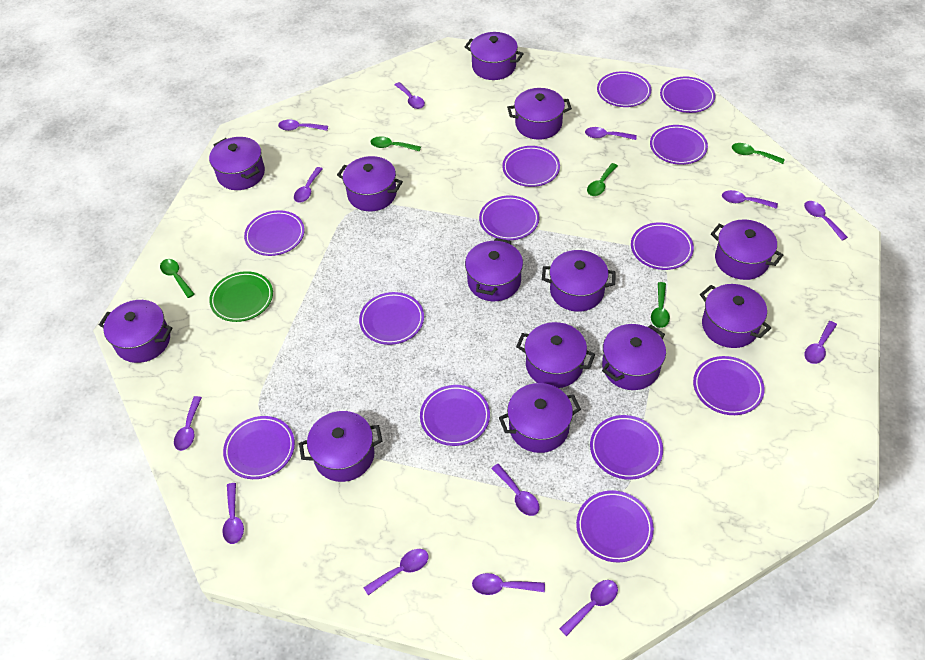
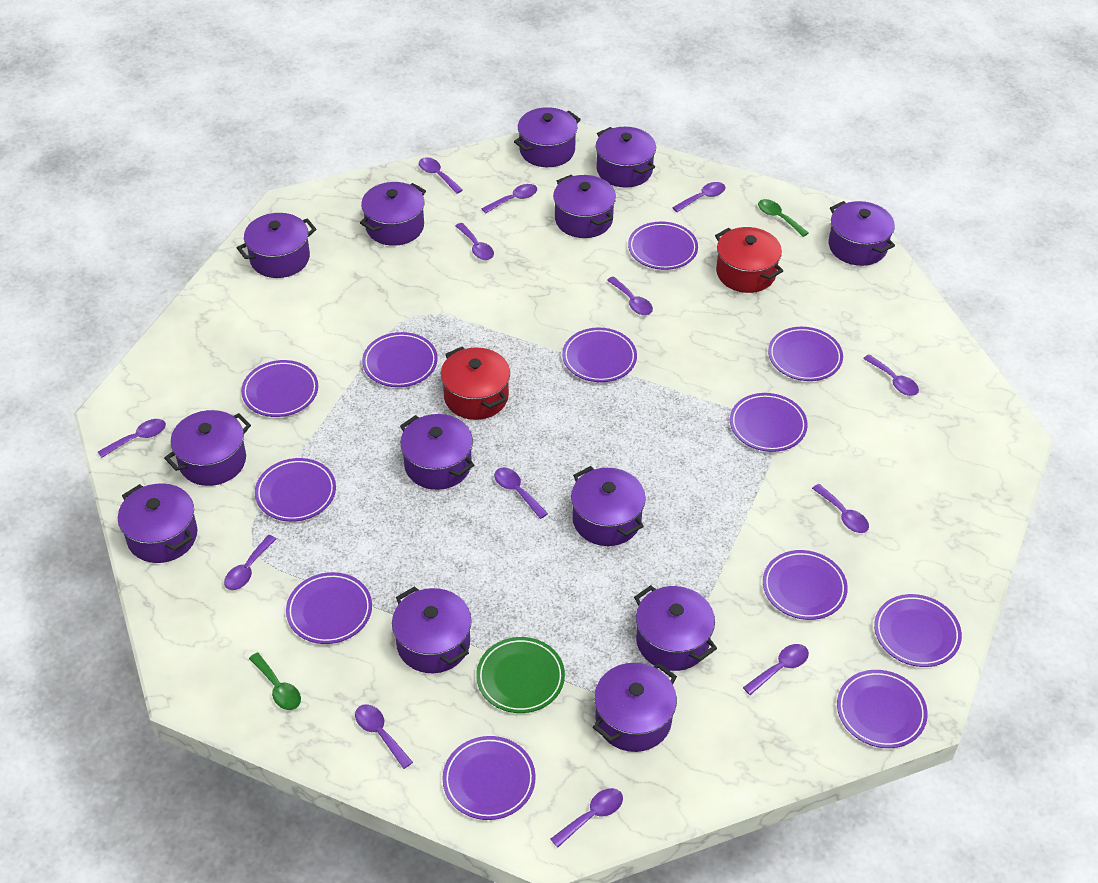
green spoon: 5 -> 2
purple plate: 13 -> 12
red pot: 0 -> 2

